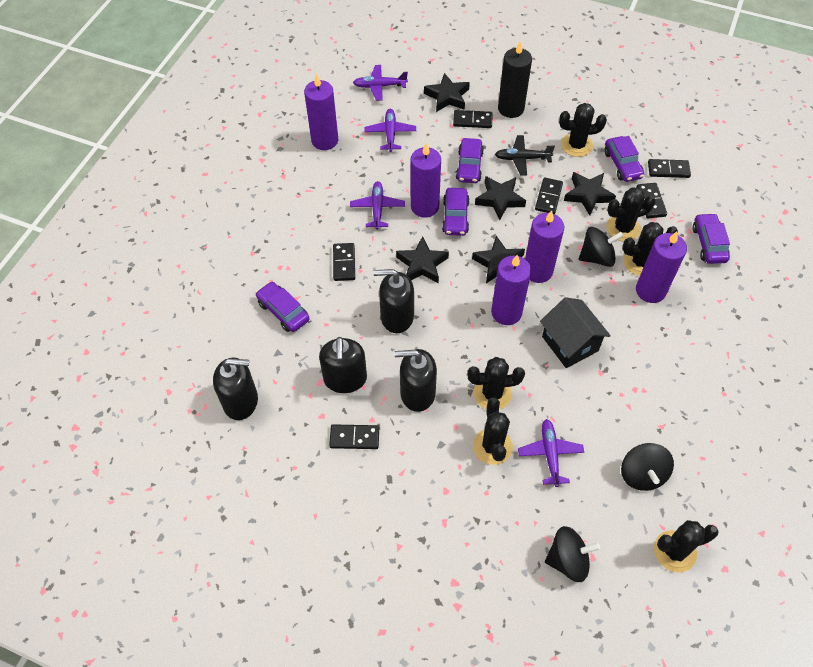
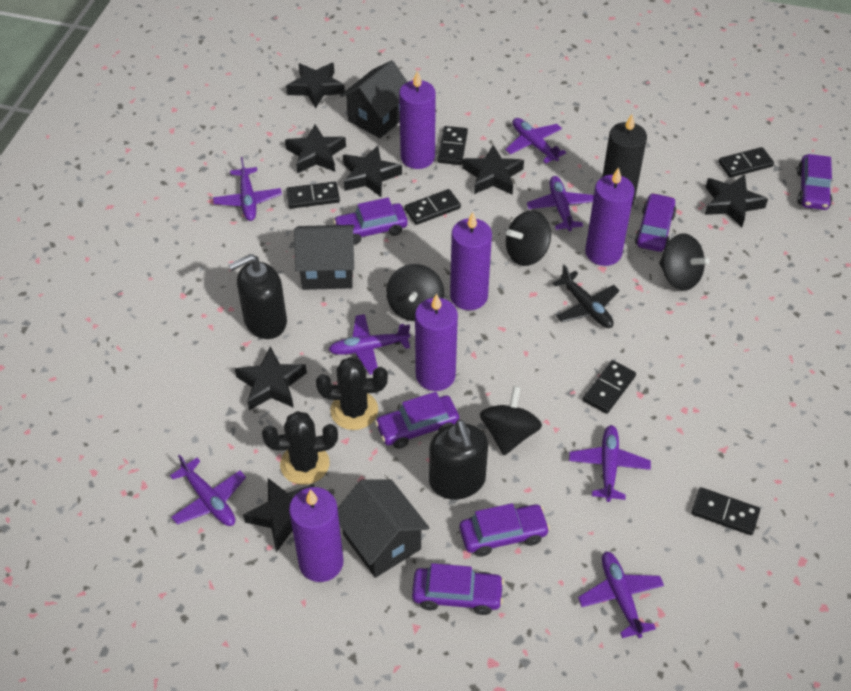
black cactus: 6 -> 2
black house: 1 -> 3
black soap dispenser: 4 -> 2
black spinning top: 3 -> 4
black star: 5 -> 7
purple car: 5 -> 6
purple plane: 4 -> 7

